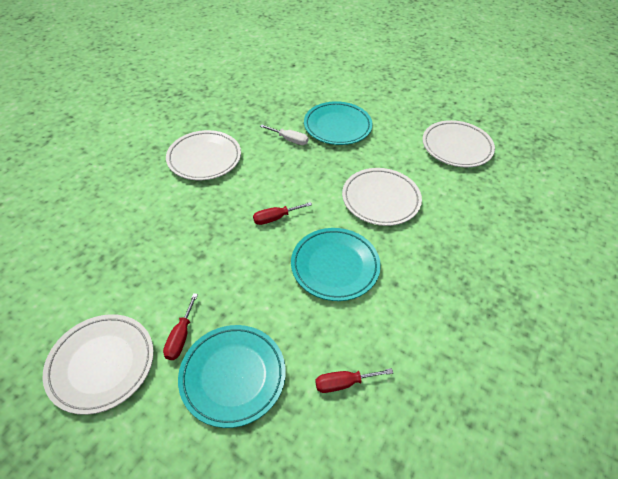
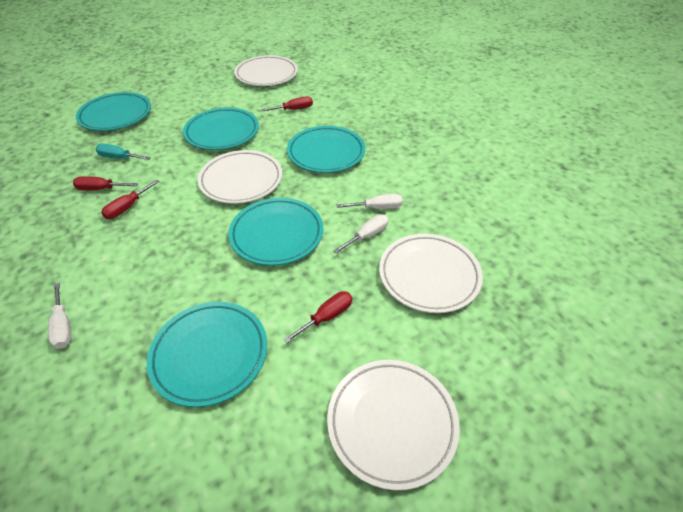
red screwdriver: 3 -> 4
turquoise plate: 3 -> 5
turquoise screwdriver: 0 -> 1
white screwdriver: 1 -> 3

